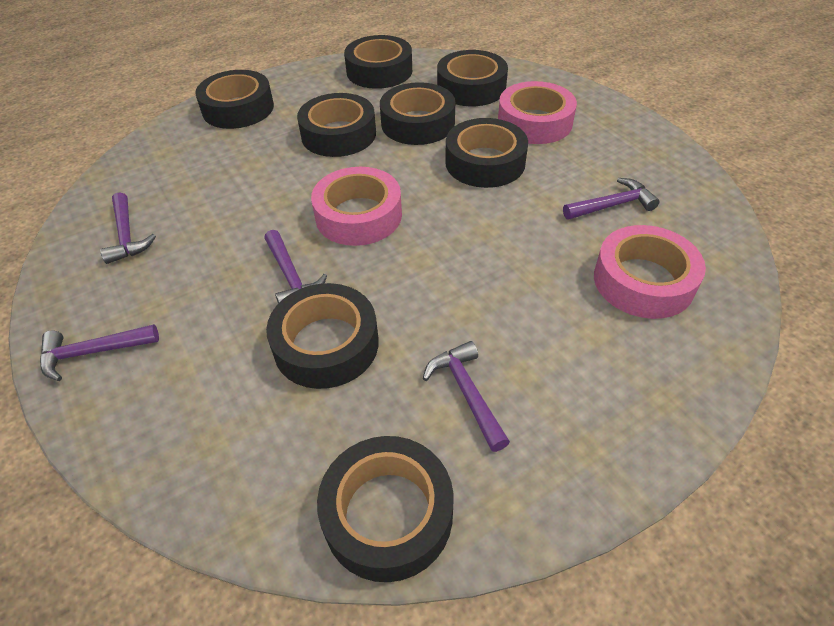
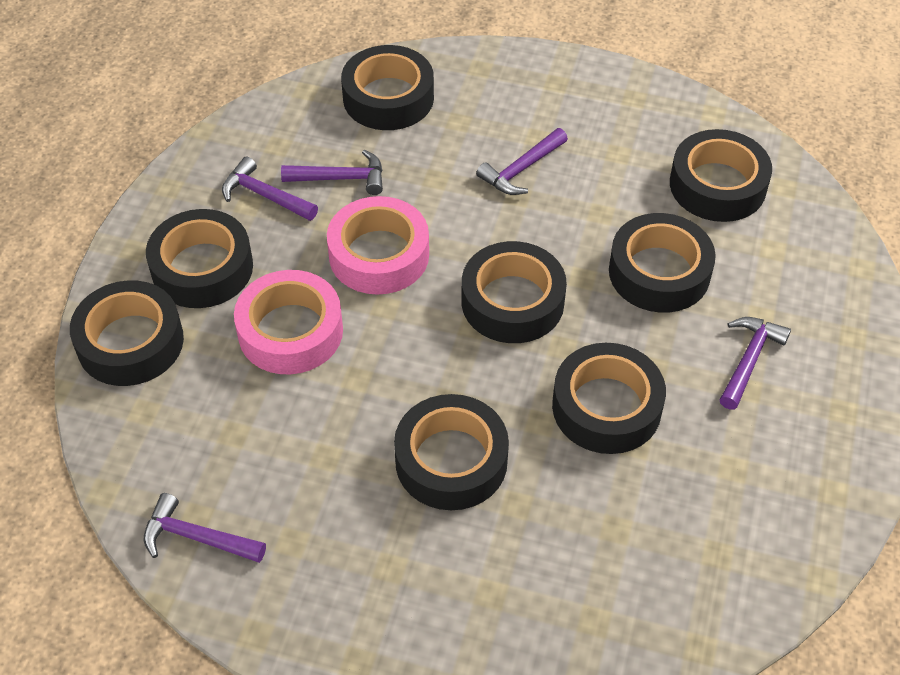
pink tape: 3 -> 2

